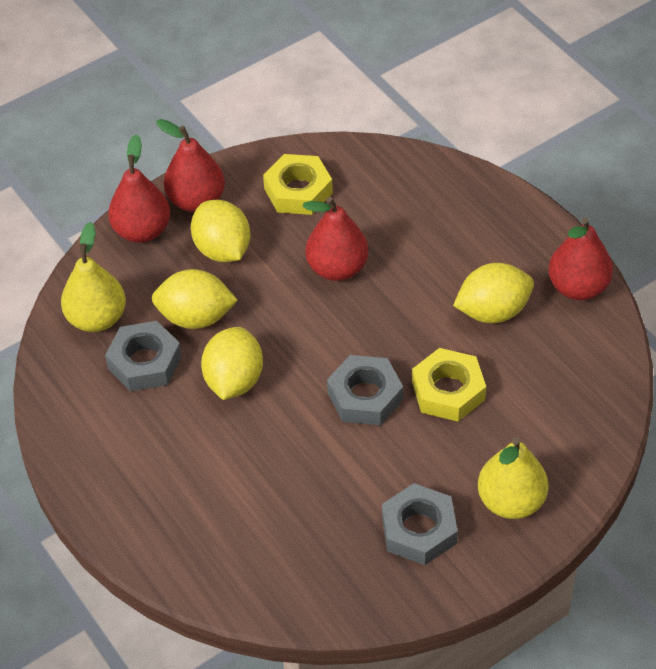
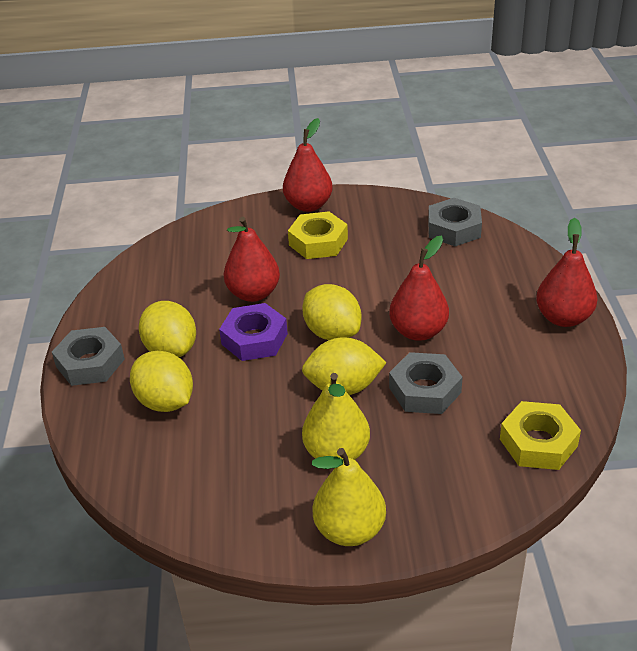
purple nut: 0 -> 1

